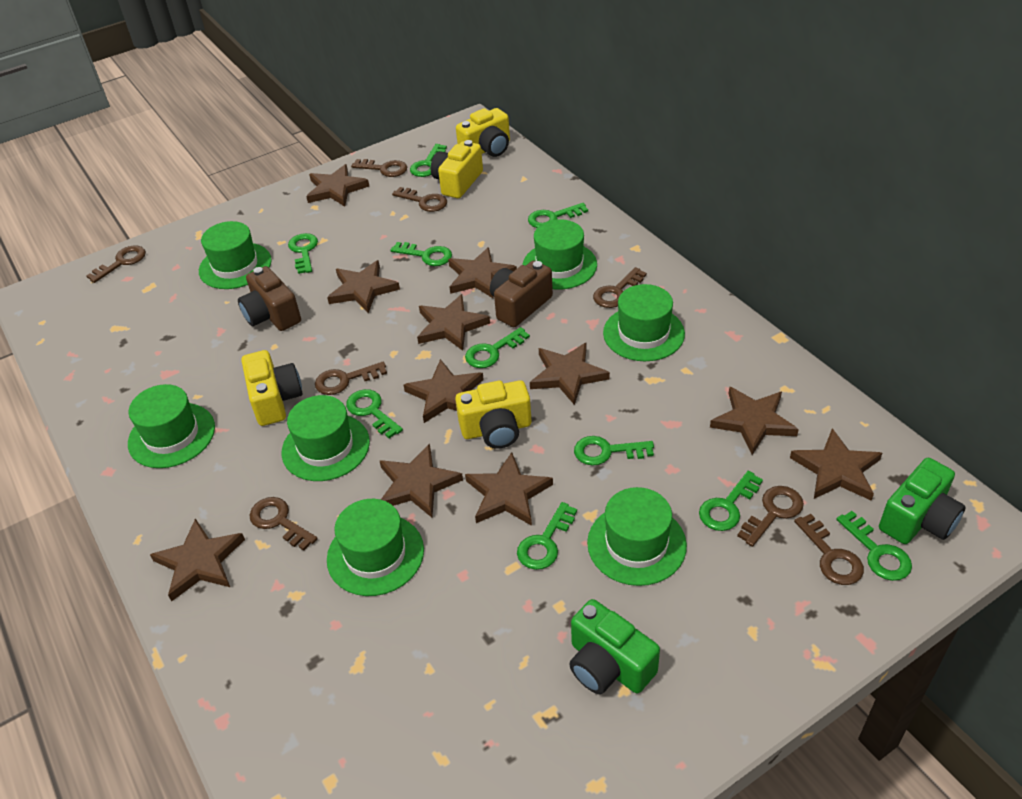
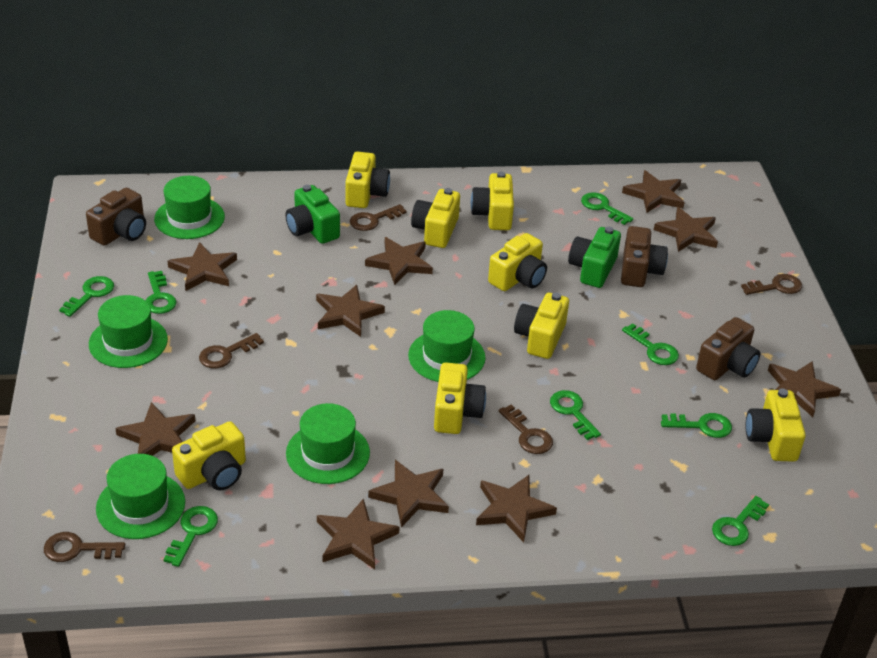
brown camera: 2 -> 3
brown key: 8 -> 5
brown star: 11 -> 10
green hat: 7 -> 5
green key: 10 -> 8
yellow camera: 4 -> 8

